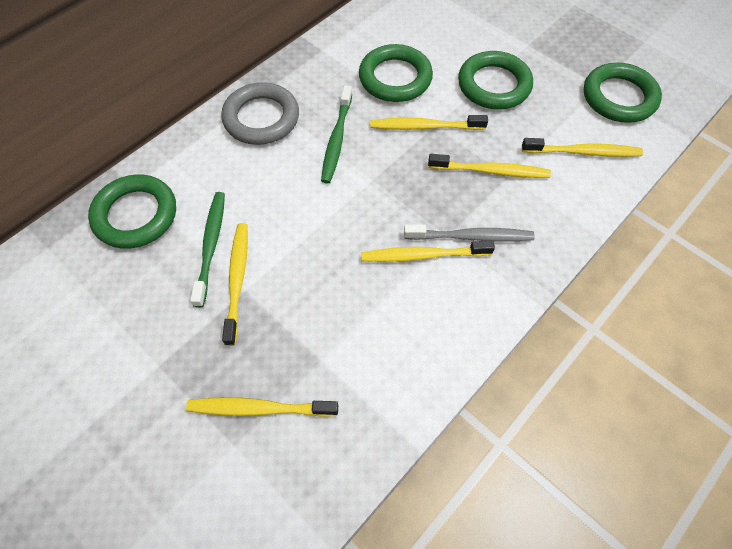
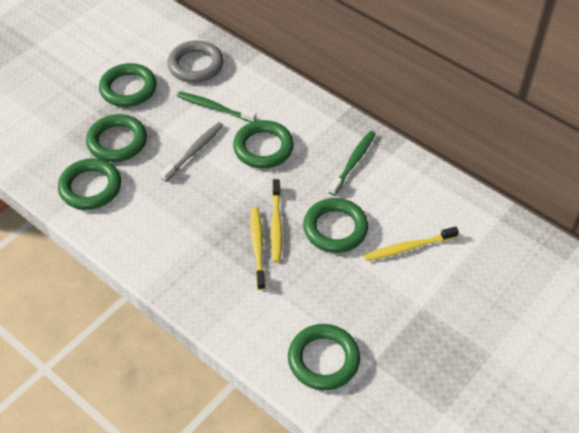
green ring: 4 -> 6
yellow toothbrush: 6 -> 3

